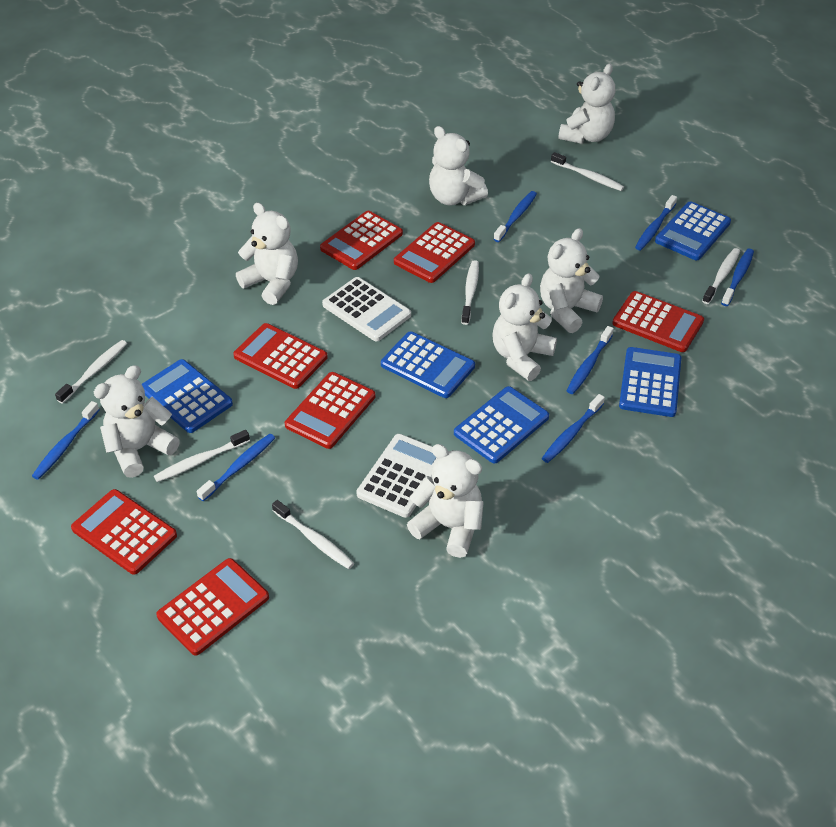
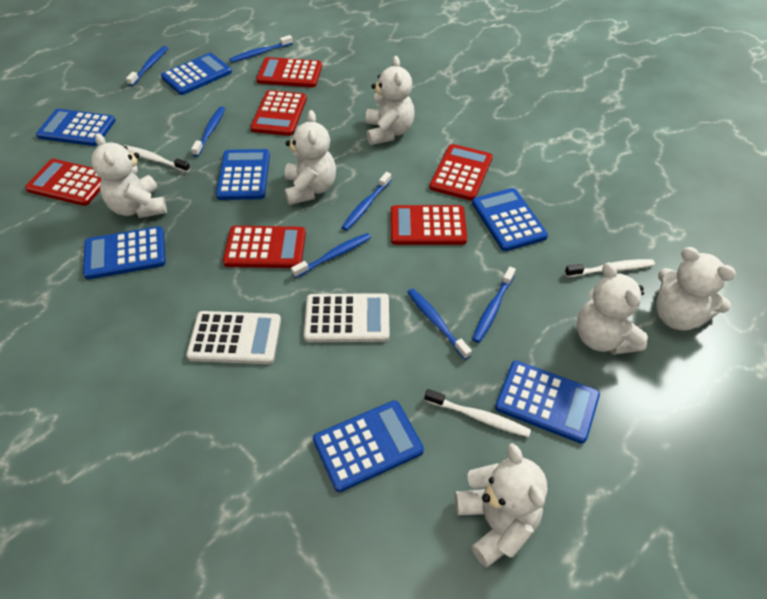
blue calculator: 5 -> 7
red calculator: 7 -> 6
white teddy bear: 7 -> 6
white toothbrush: 6 -> 3

